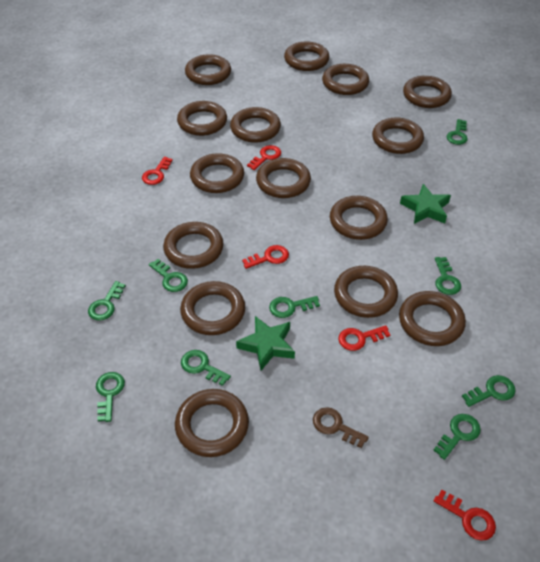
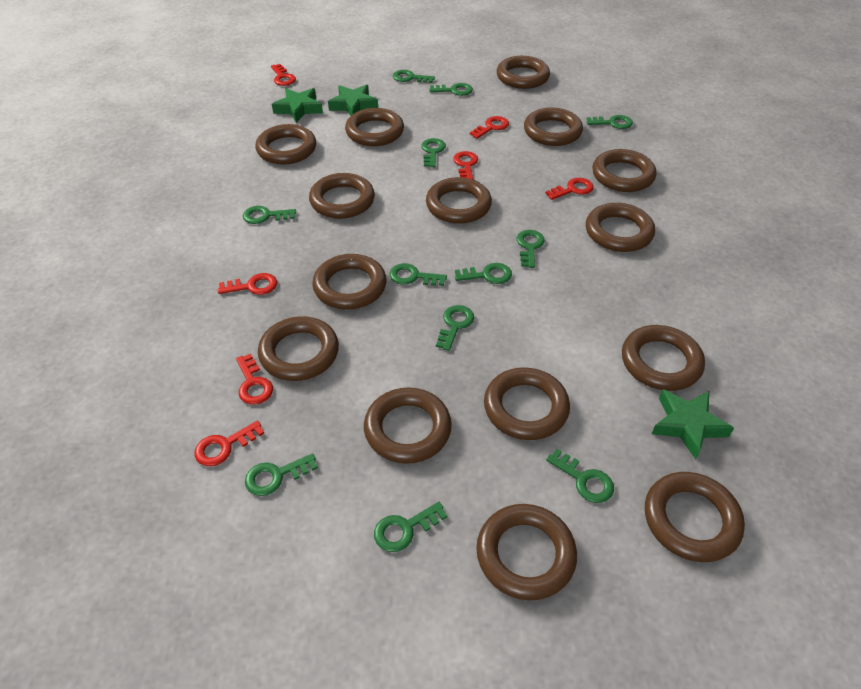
brown key: 1 -> 0
green key: 9 -> 12
green star: 2 -> 3
red key: 5 -> 7

